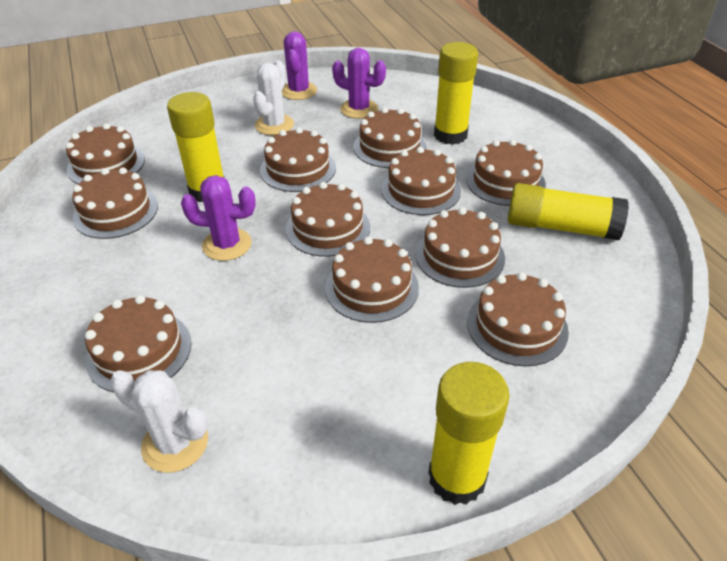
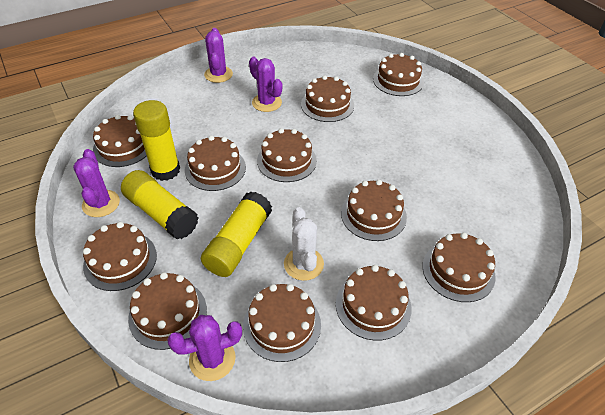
purple cactus: 3 -> 4
white cactus: 2 -> 1
yellow glue stick: 4 -> 3

